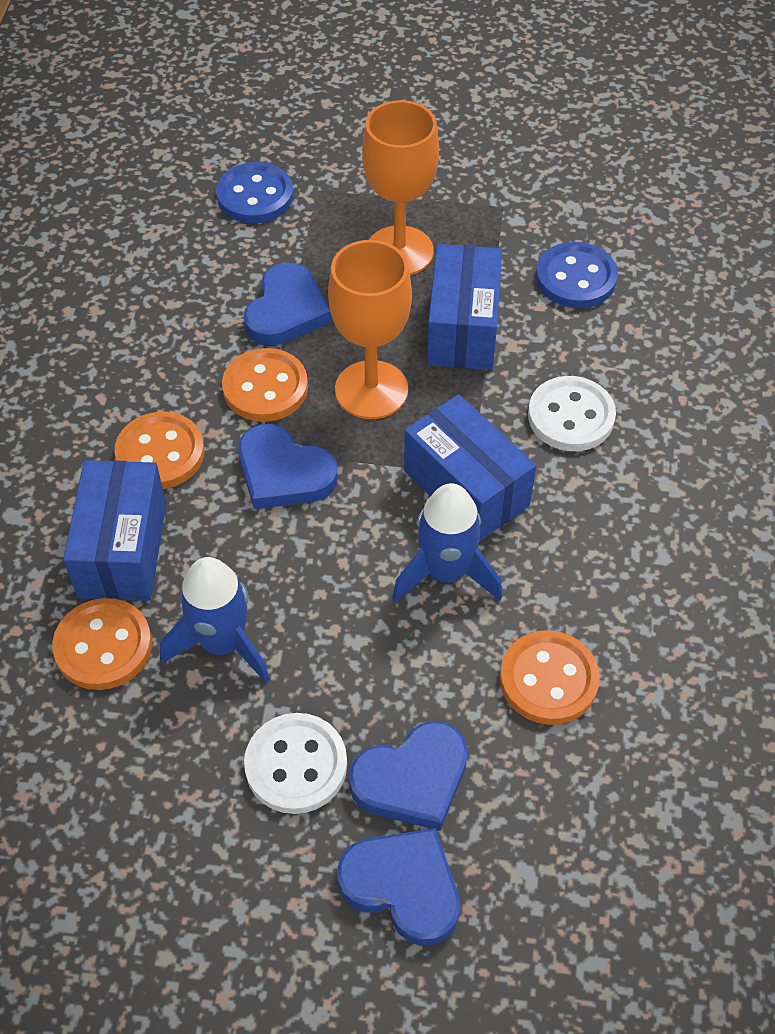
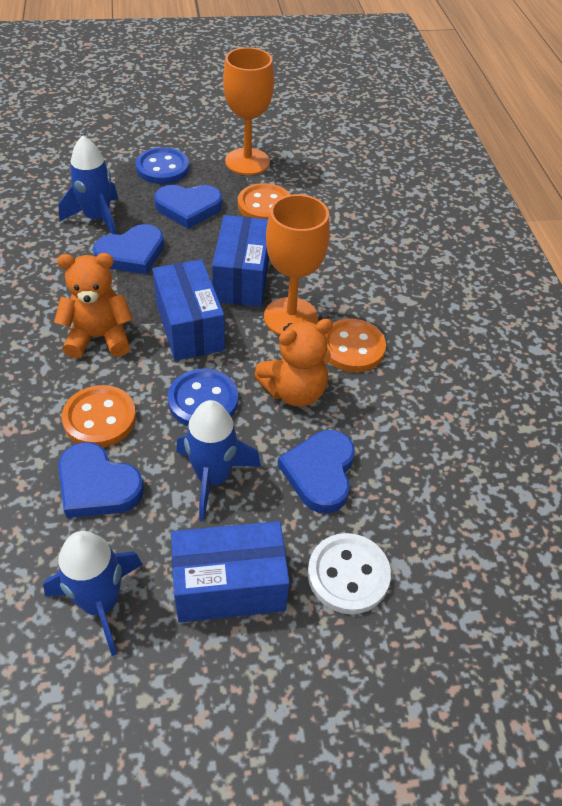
blue rocket: 2 -> 3
orange button: 4 -> 3
orange teddy bear: 0 -> 2
white button: 2 -> 1

